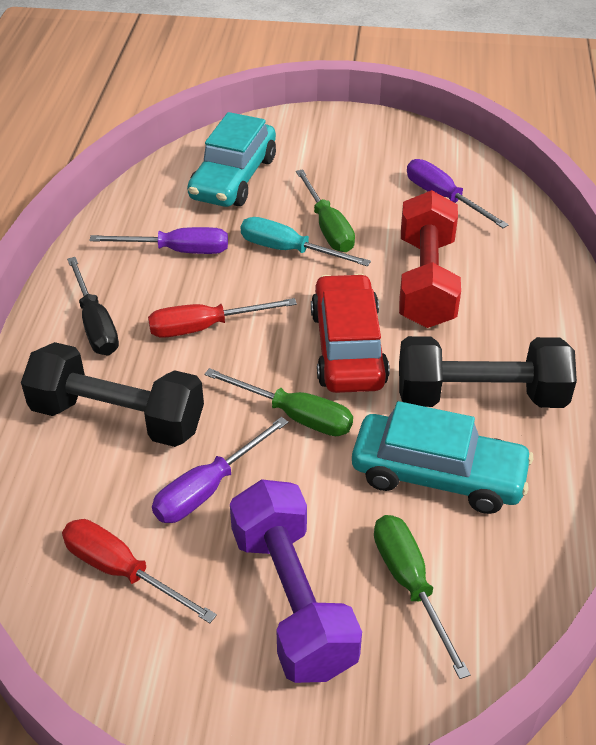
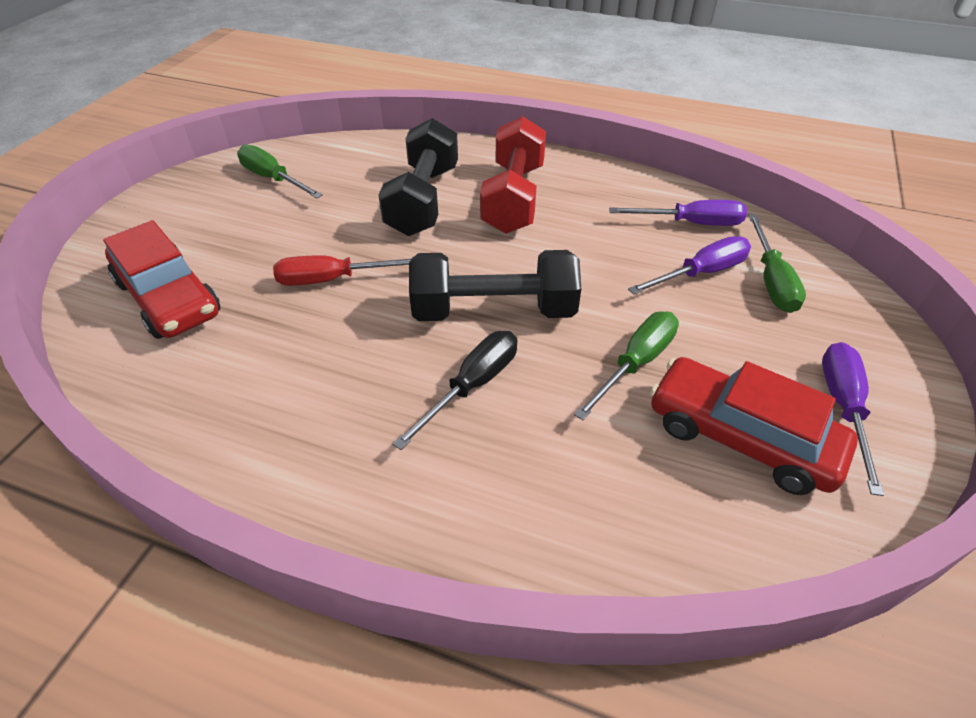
purple dumbbell: 1 -> 0
red car: 1 -> 2
red screwdriver: 2 -> 1
turquoise car: 2 -> 0
turquoise screwdriver: 1 -> 0

